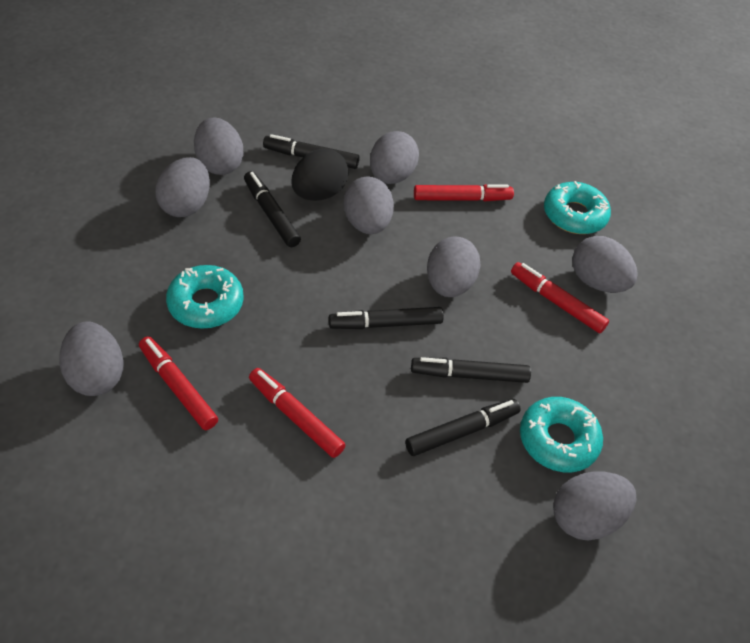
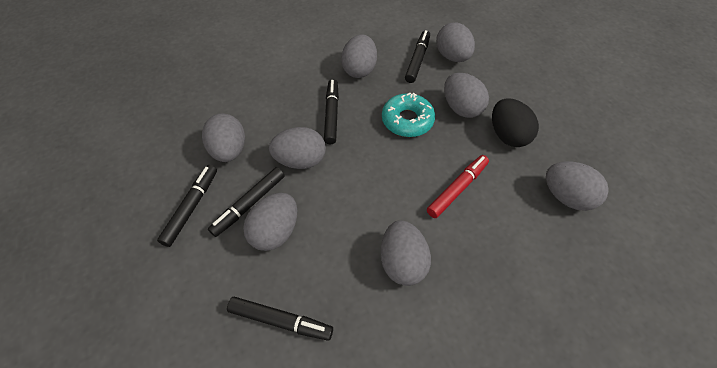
red marker: 4 -> 1
turquoise donut: 3 -> 1

